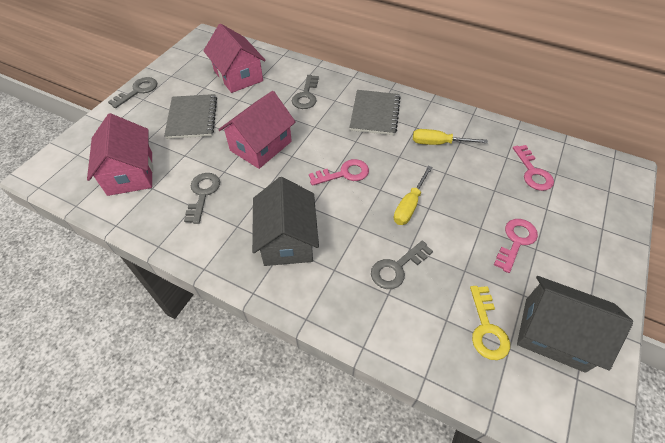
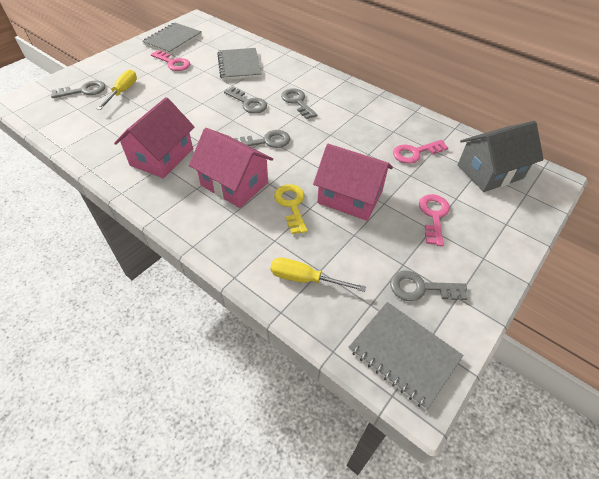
grey house: 2 -> 1
grey key: 4 -> 5
grey notebook: 2 -> 3

